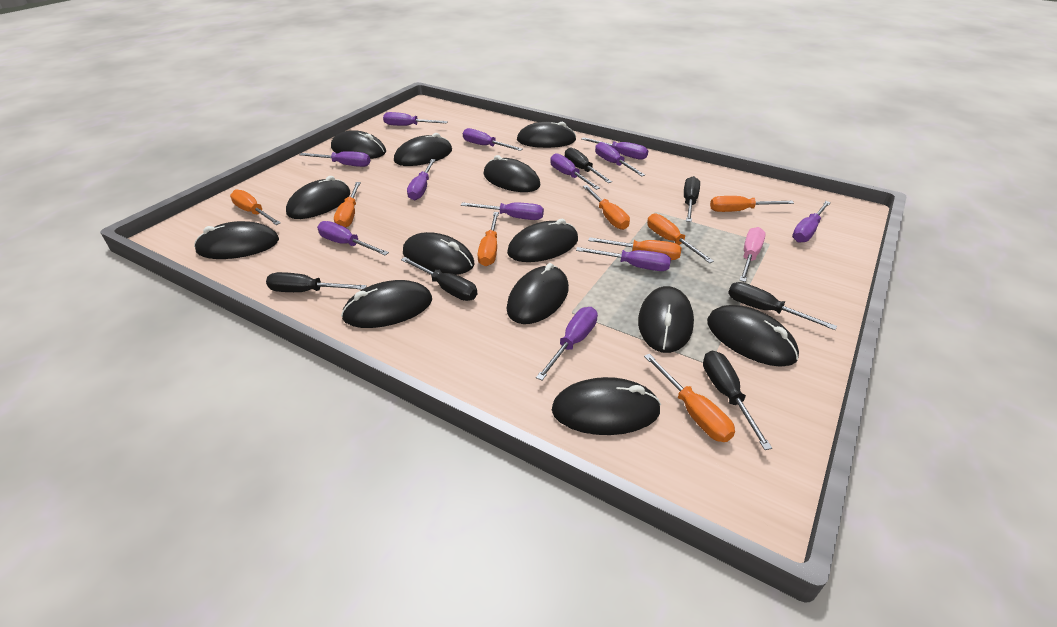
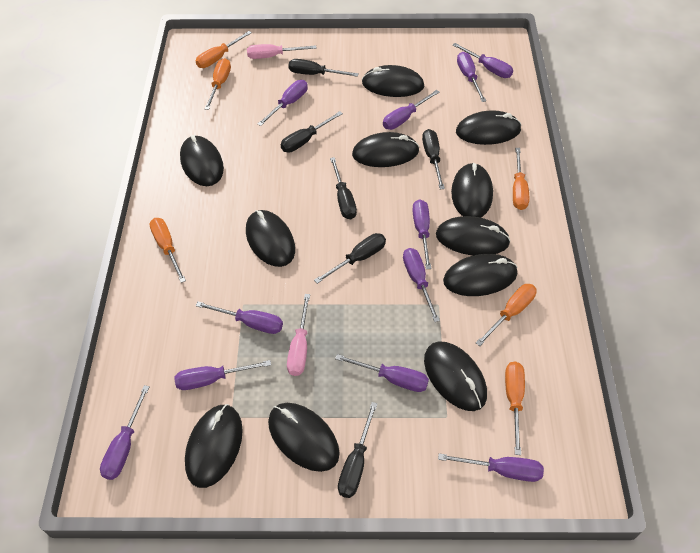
black mouse: 13 -> 11
orange screwdriver: 8 -> 6
pink screwdriver: 1 -> 2
purple screwdriver: 12 -> 11

